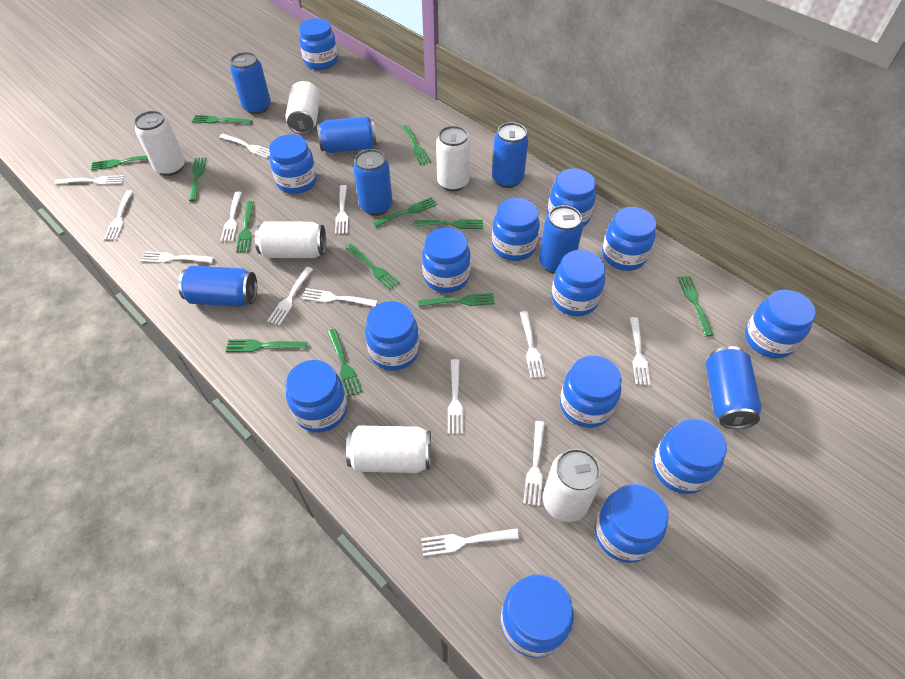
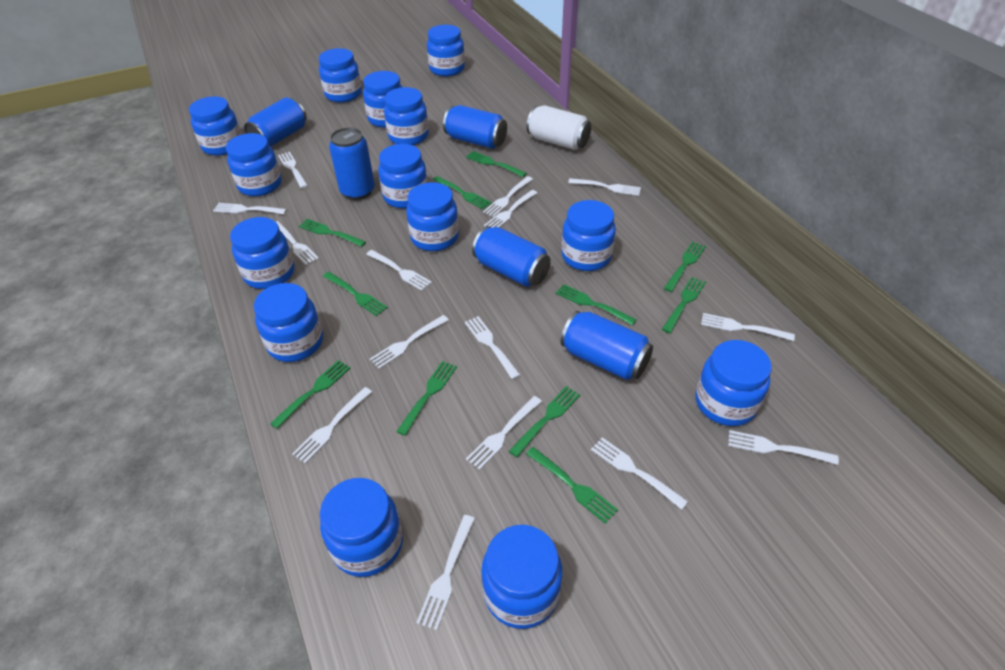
blue can: 7 -> 5
green fork: 12 -> 11
white can: 6 -> 1
white fork: 13 -> 15

